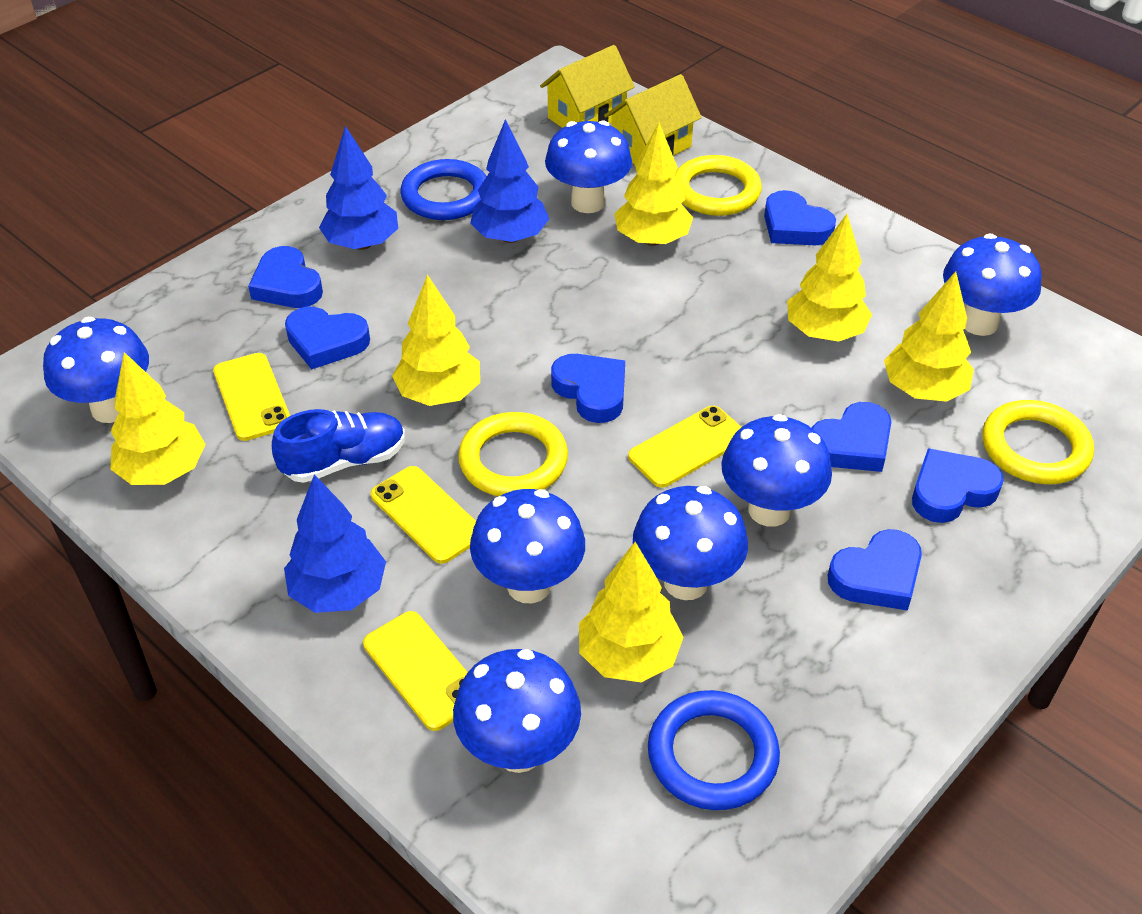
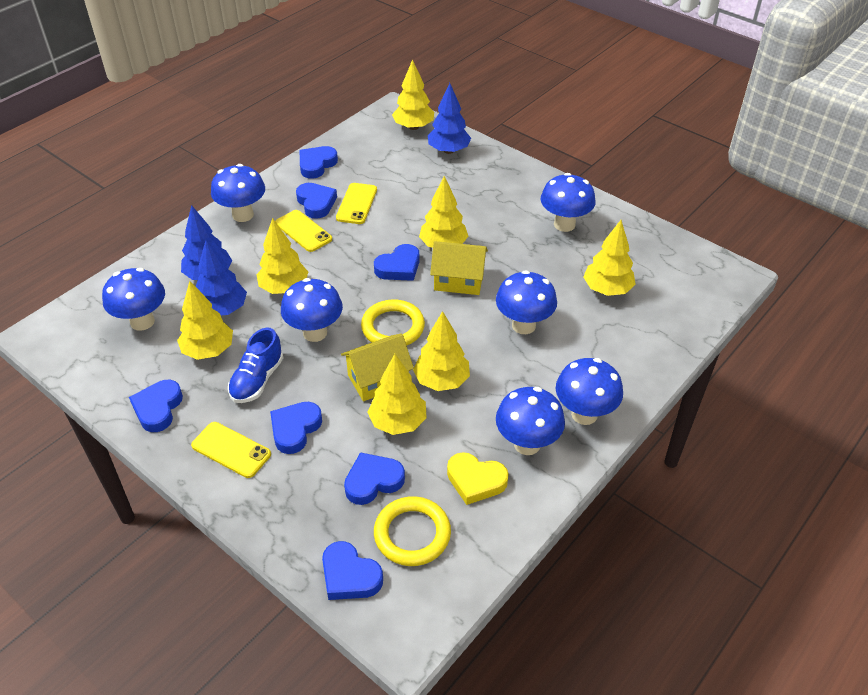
blue ring: 2 -> 0
yellow heart: 0 -> 1
yellow phone: 4 -> 3
yellow ring: 3 -> 2
yellow tree: 6 -> 7

